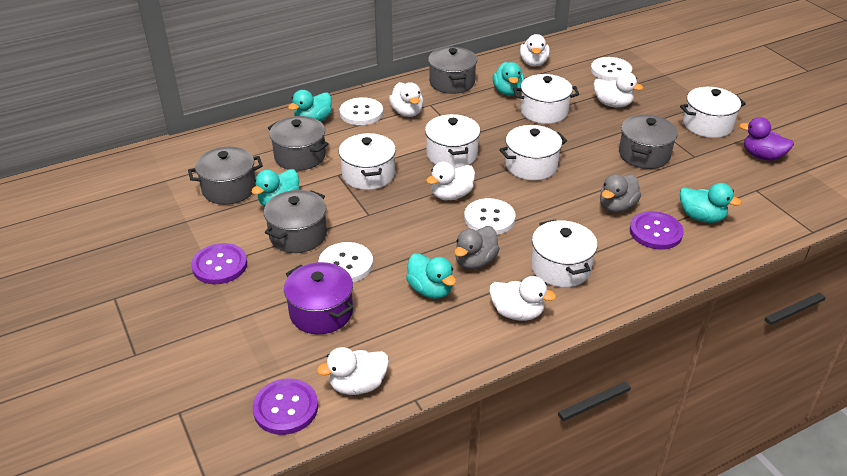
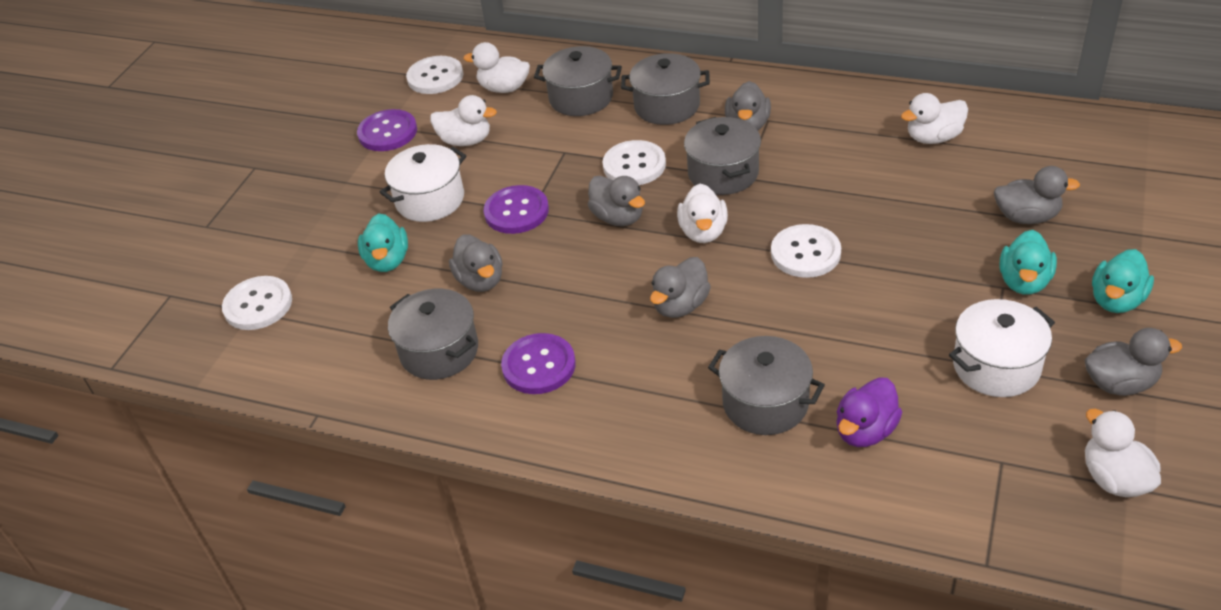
grey duck: 2 -> 6
purple pot: 1 -> 0
turquoise duck: 5 -> 3
white duck: 6 -> 5
white pot: 6 -> 2

